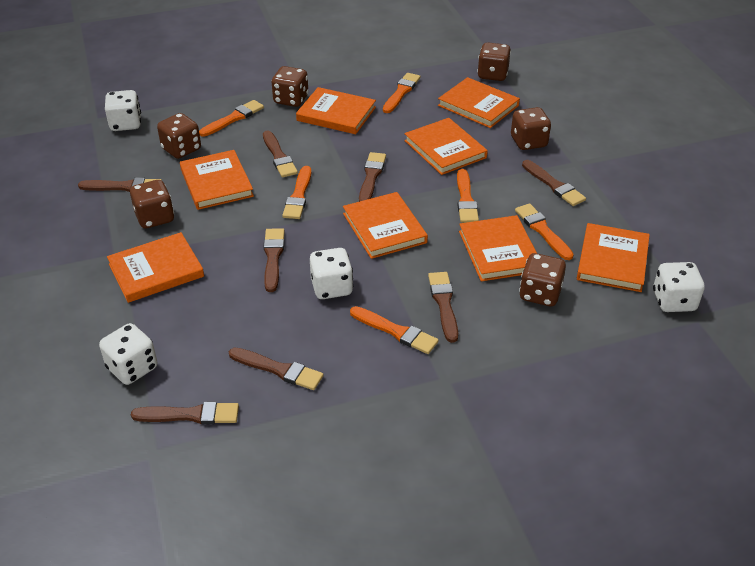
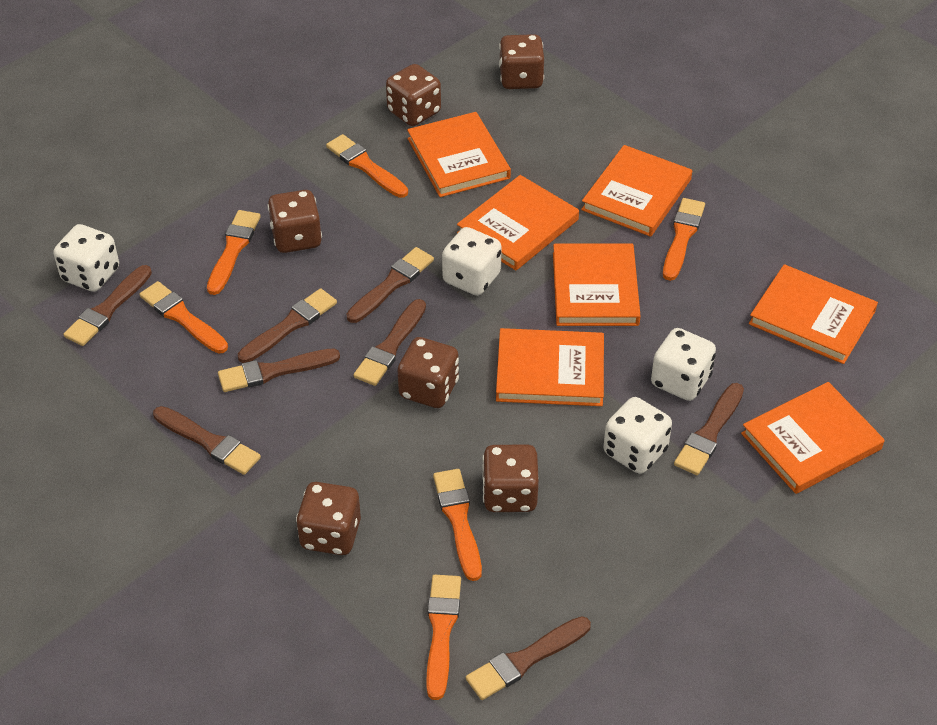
orange book: 8 -> 7

